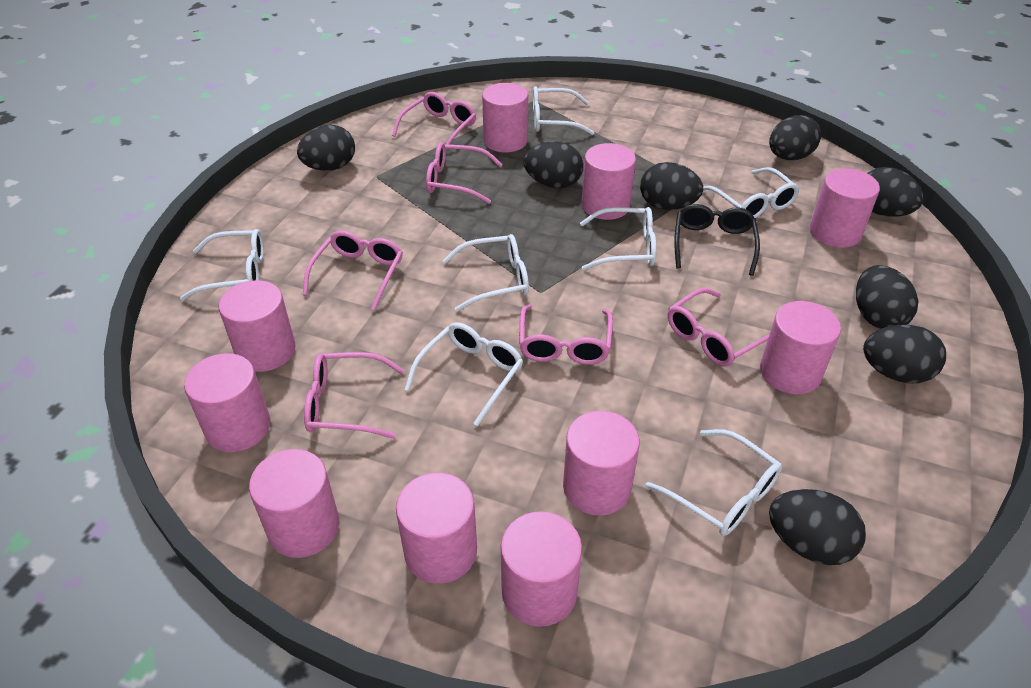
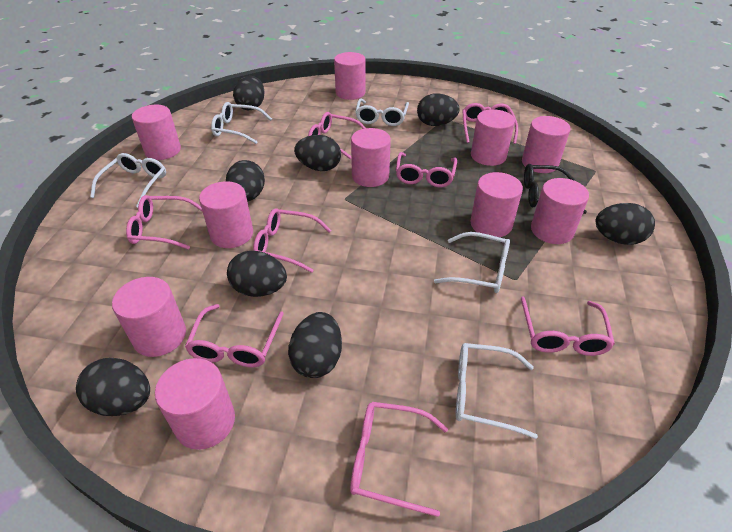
pink glasses: 6 -> 8
white glasses: 7 -> 5

